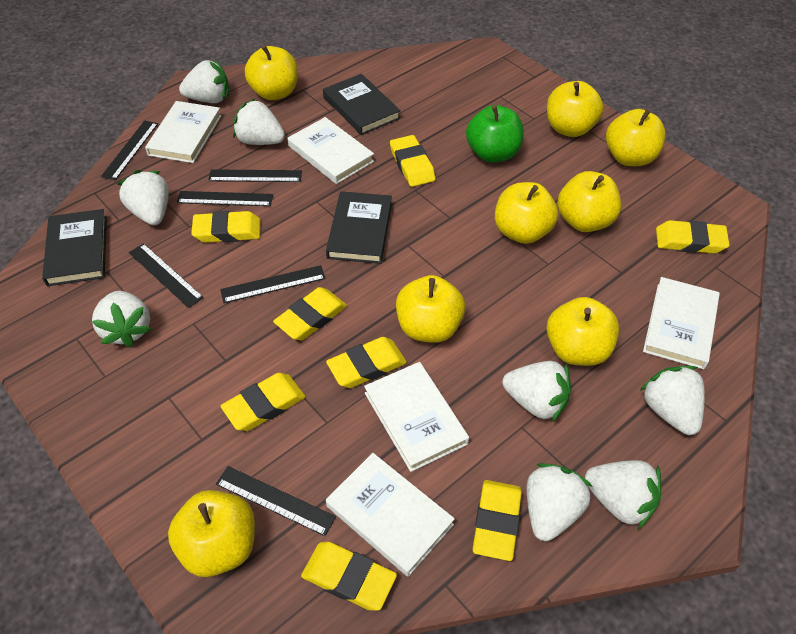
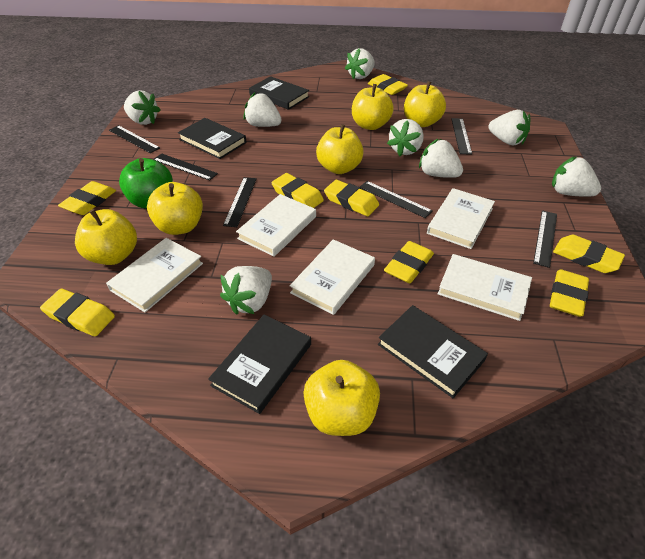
black book: 3 -> 4
yellow apple: 8 -> 6

